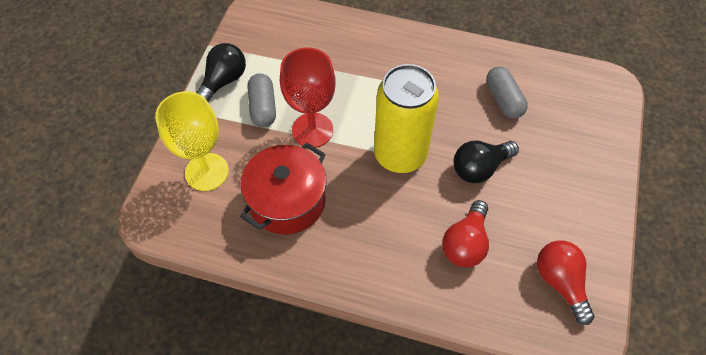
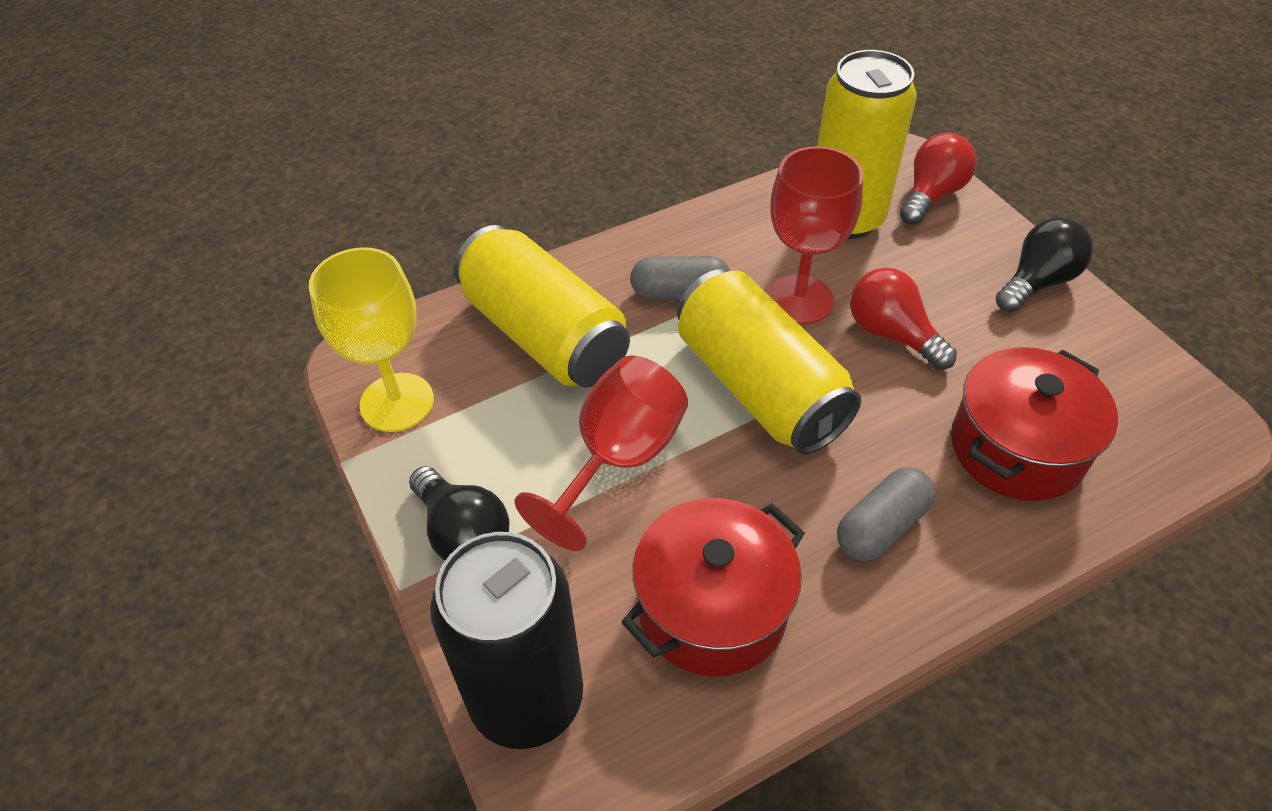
black can: 0 -> 1
red goblet: 1 -> 2
red pot: 1 -> 2
yellow can: 1 -> 3

